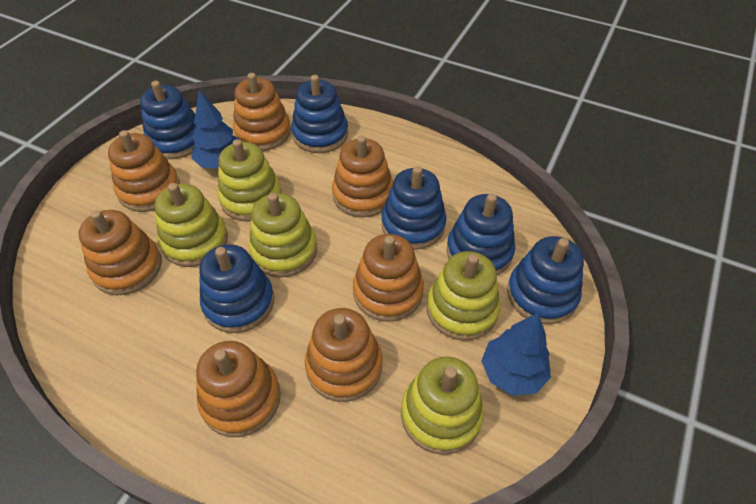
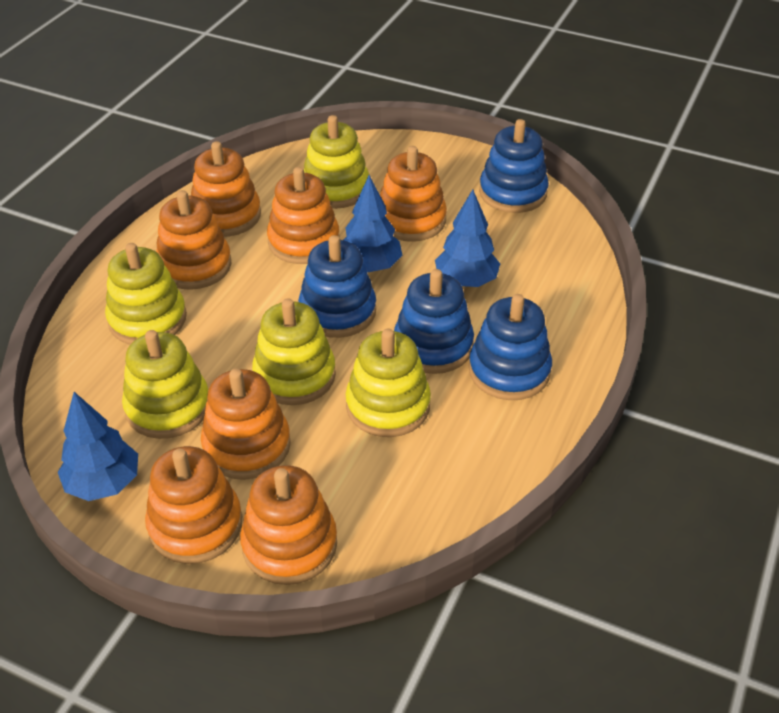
blue stacking toy: 6 -> 4
blue tree: 2 -> 3

